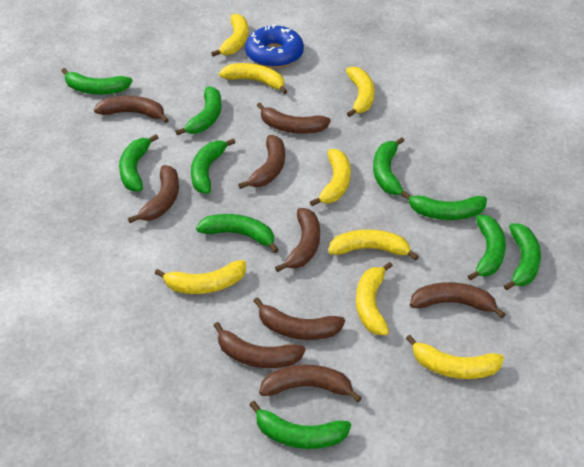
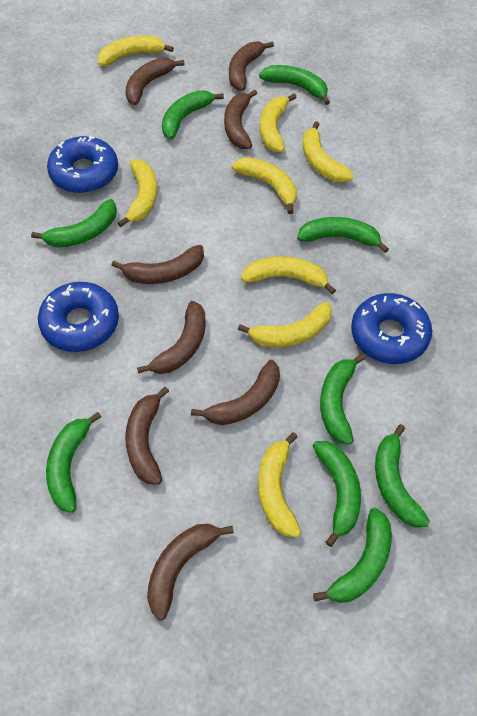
blue donut: 1 -> 3
brown banana: 9 -> 8
green banana: 10 -> 9

